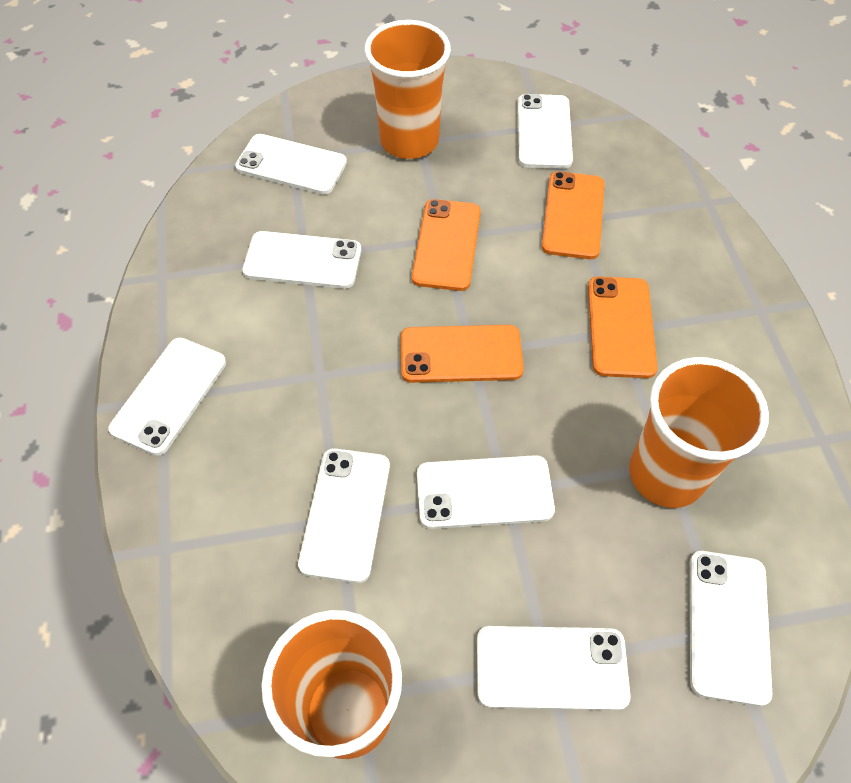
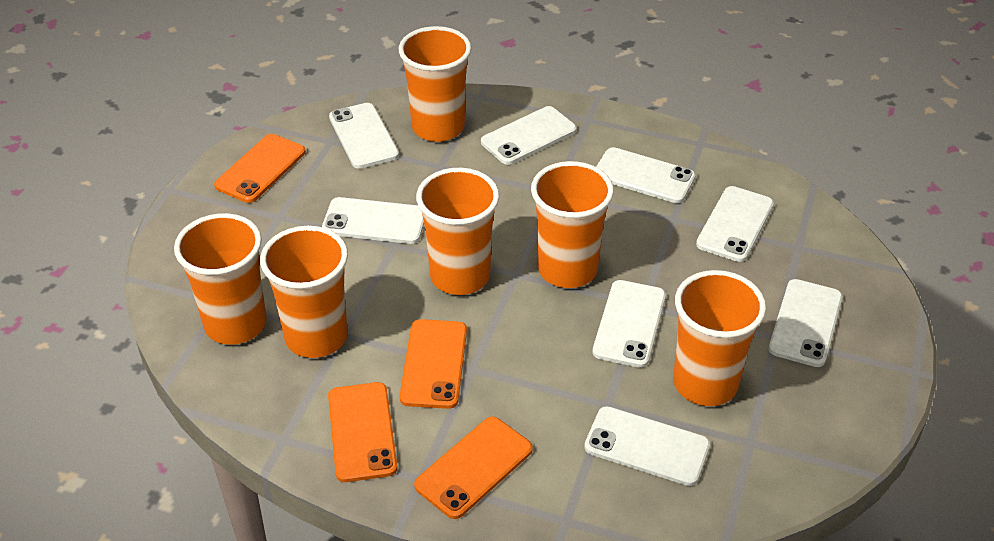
orange cup: 3 -> 6

